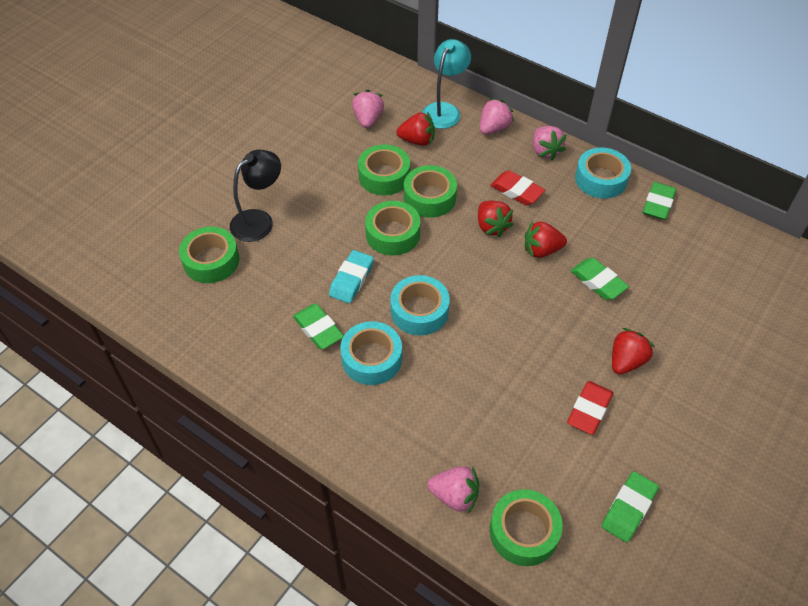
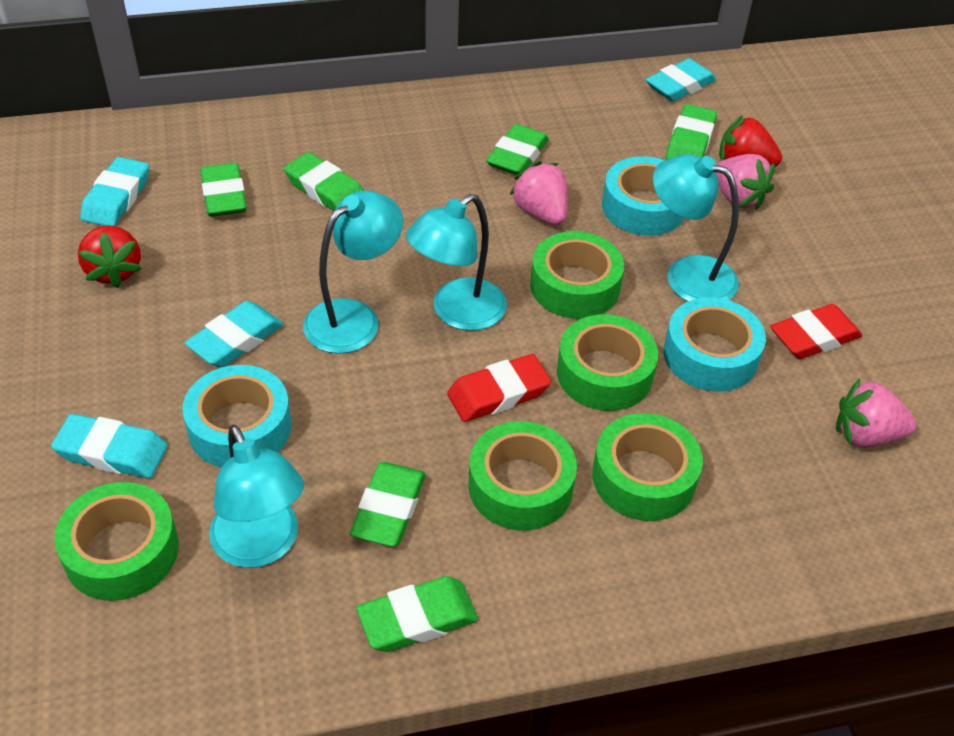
black lamp: 1 -> 0
green eraser: 4 -> 6
pink strawberry: 4 -> 3
red strawberry: 4 -> 2
turquoise eraser: 1 -> 4
turquoise lamp: 1 -> 4

